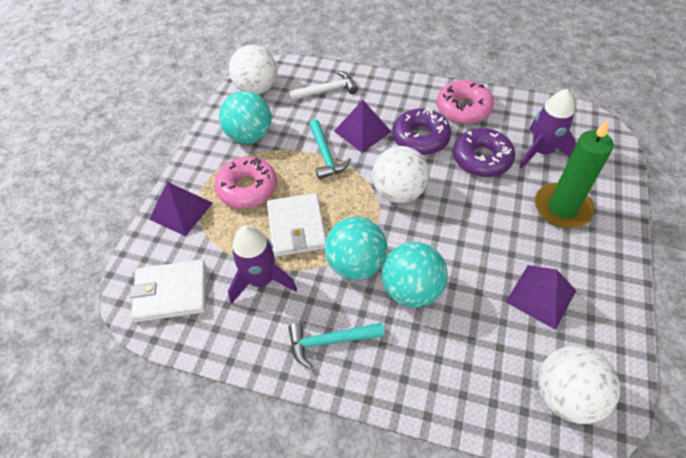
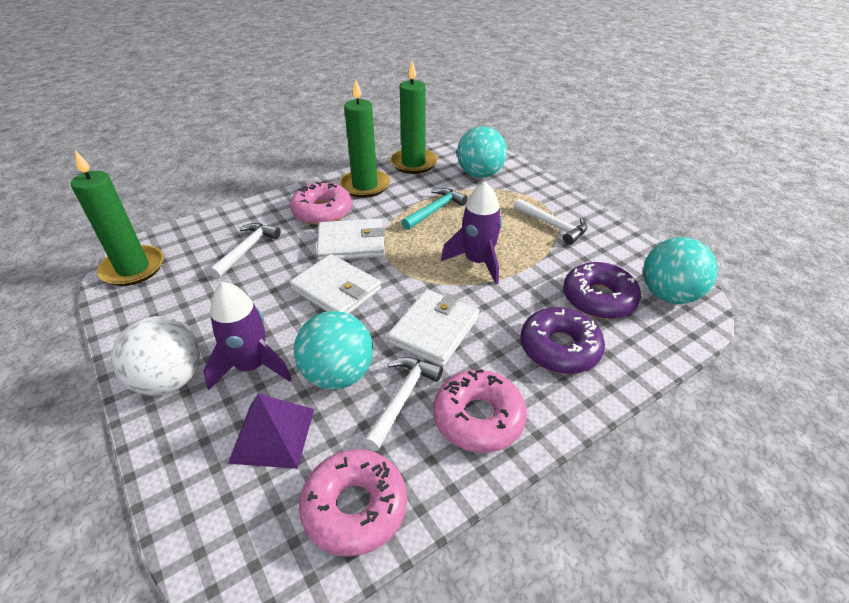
green candle: 1 -> 3
pink donut: 2 -> 3
purple pyramid: 3 -> 1
turquoise hammer: 2 -> 1
white ball: 3 -> 1
white hammer: 1 -> 3
white wallet: 2 -> 3

